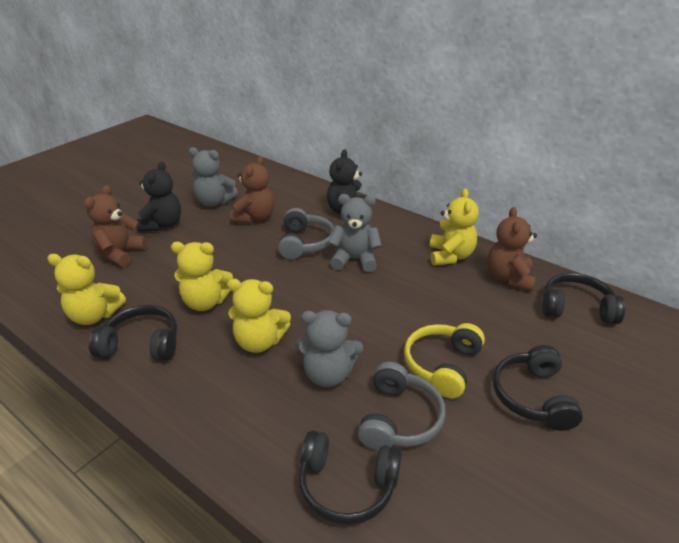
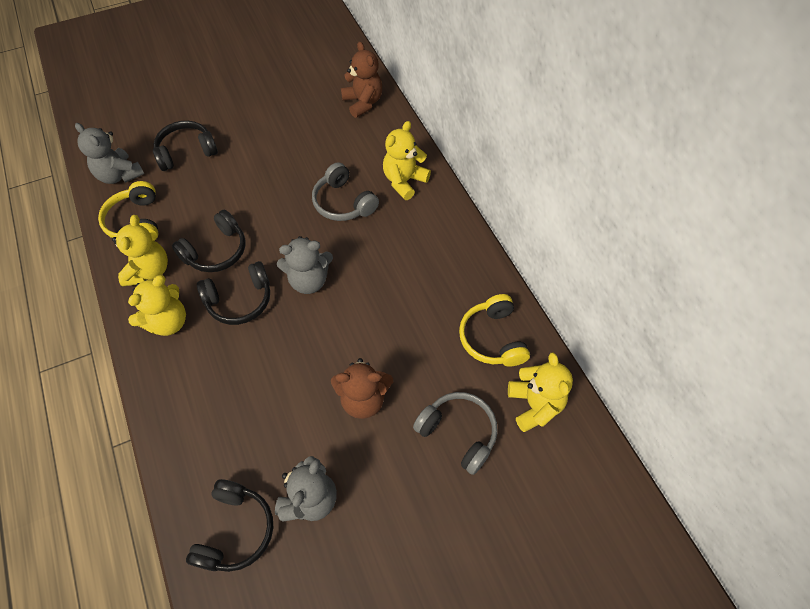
black teddy bear: 2 -> 0
brown teddy bear: 3 -> 2
yellow headphones: 1 -> 2

